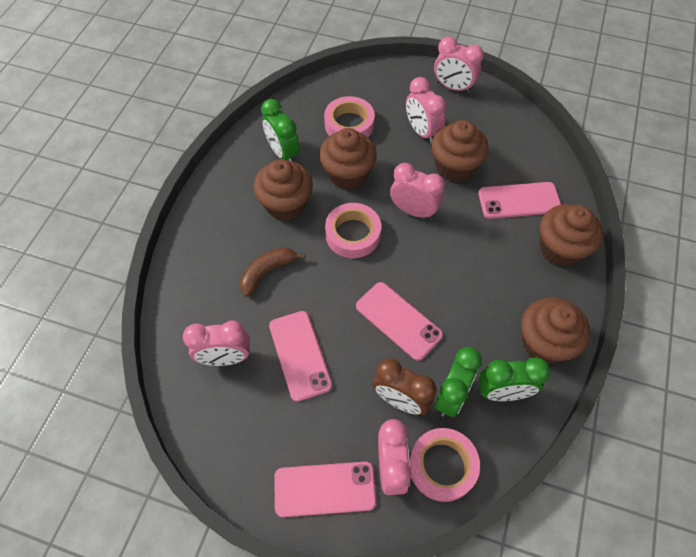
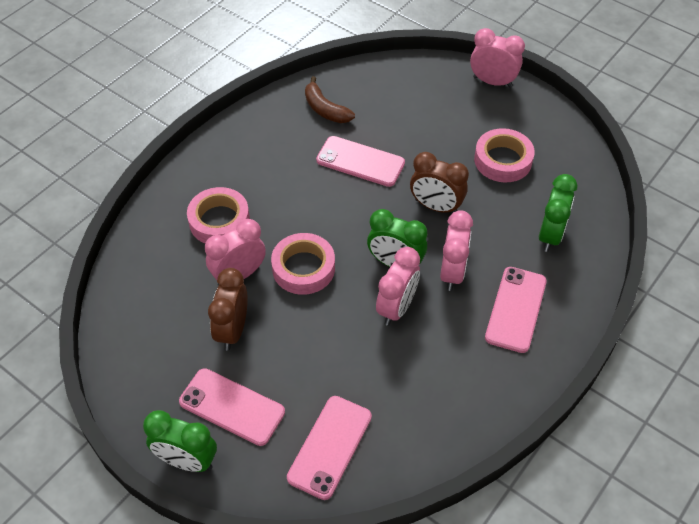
brown clock: 1 -> 2
brown cupcake: 5 -> 0
pink clock: 5 -> 4

